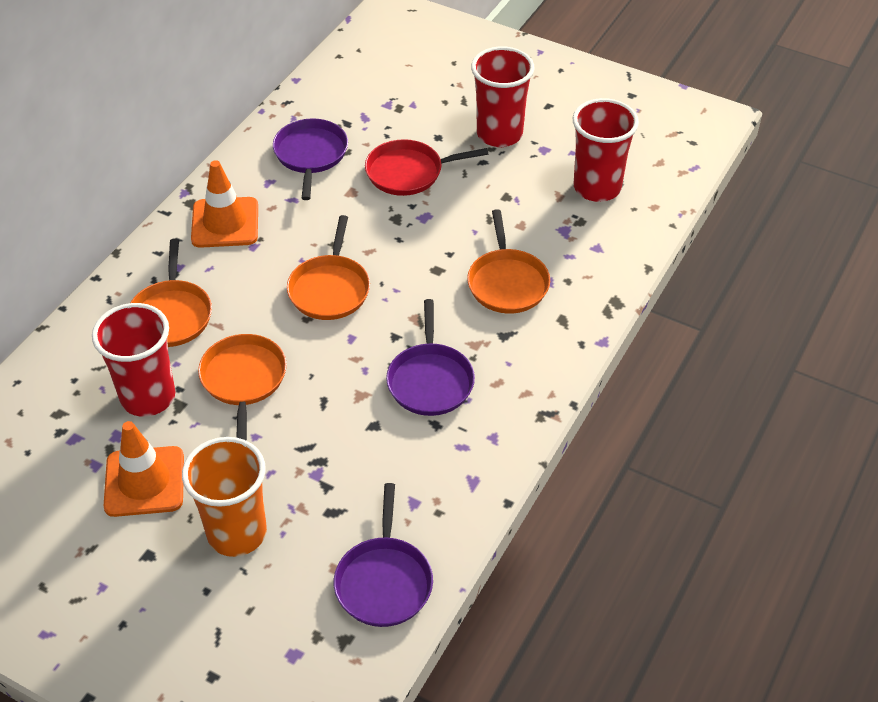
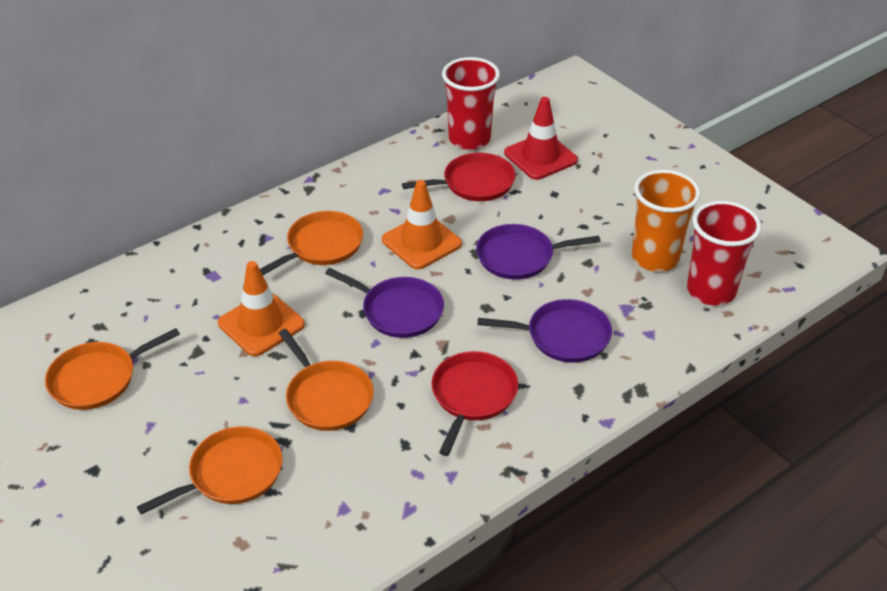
red cup: 3 -> 2
red pan: 1 -> 2
red traffic cone: 0 -> 1

